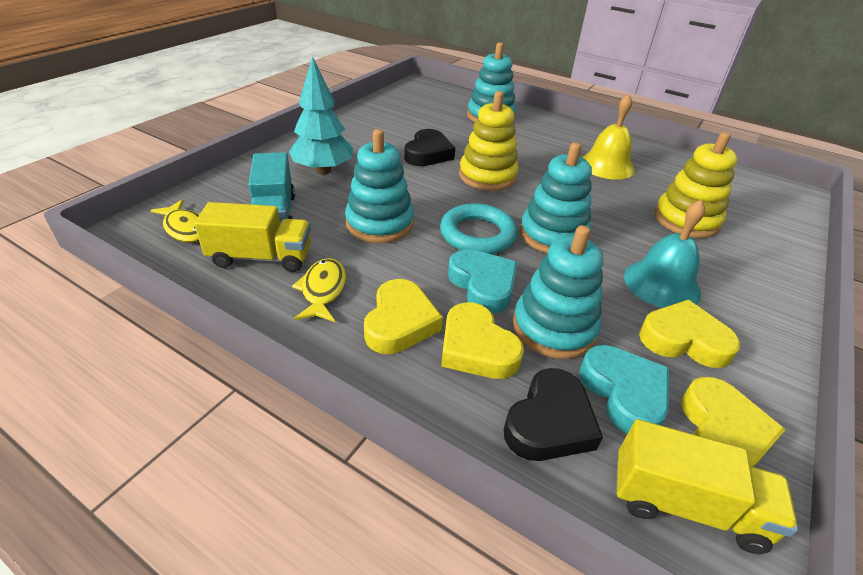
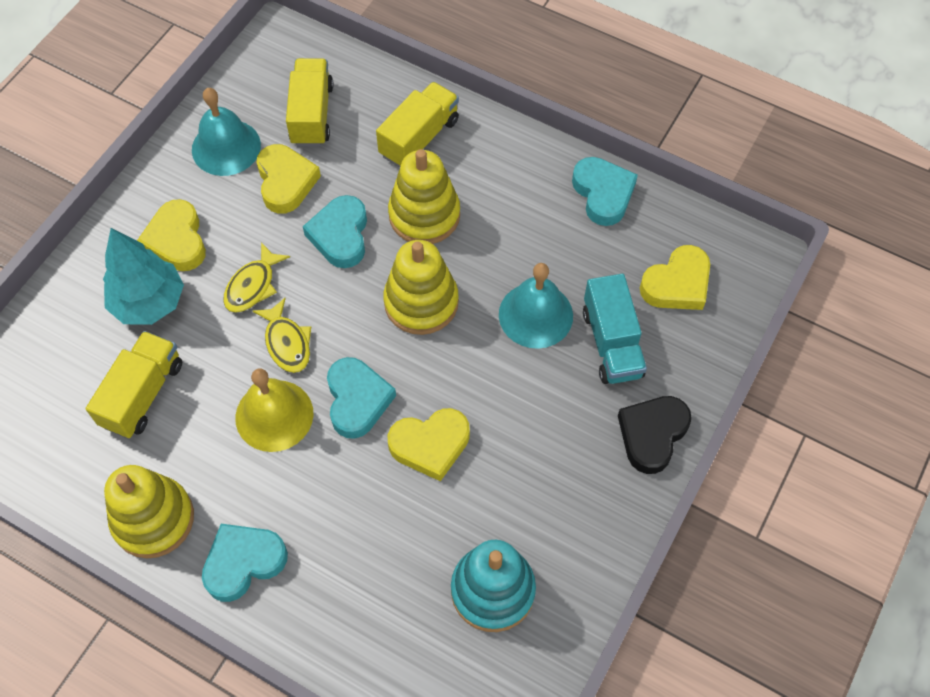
black heart: 2 -> 1
turquoise bell: 1 -> 2
turquoise heart: 2 -> 4
turquoise ring: 1 -> 0
turquoise stacking toy: 4 -> 1
yellow stacking toy: 2 -> 3
yellow truck: 2 -> 3

